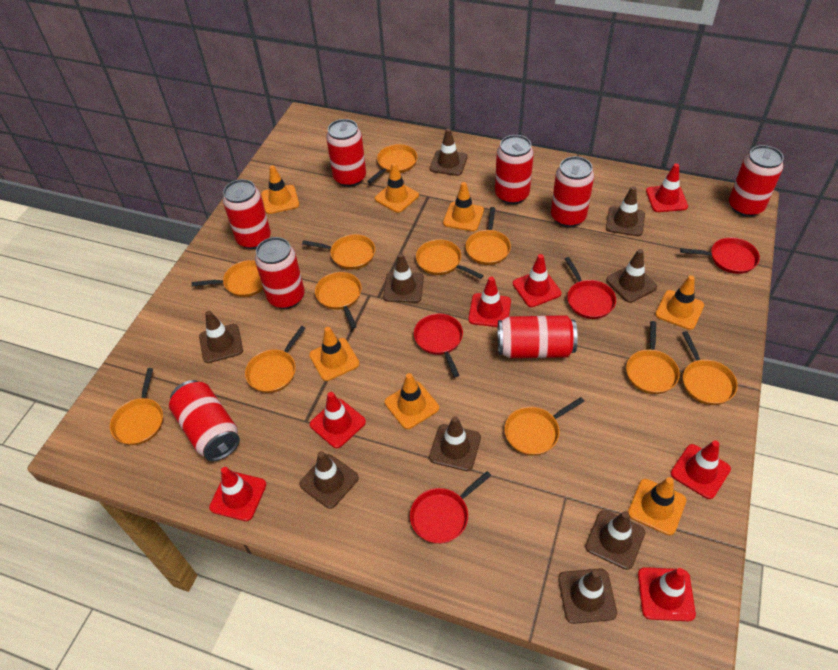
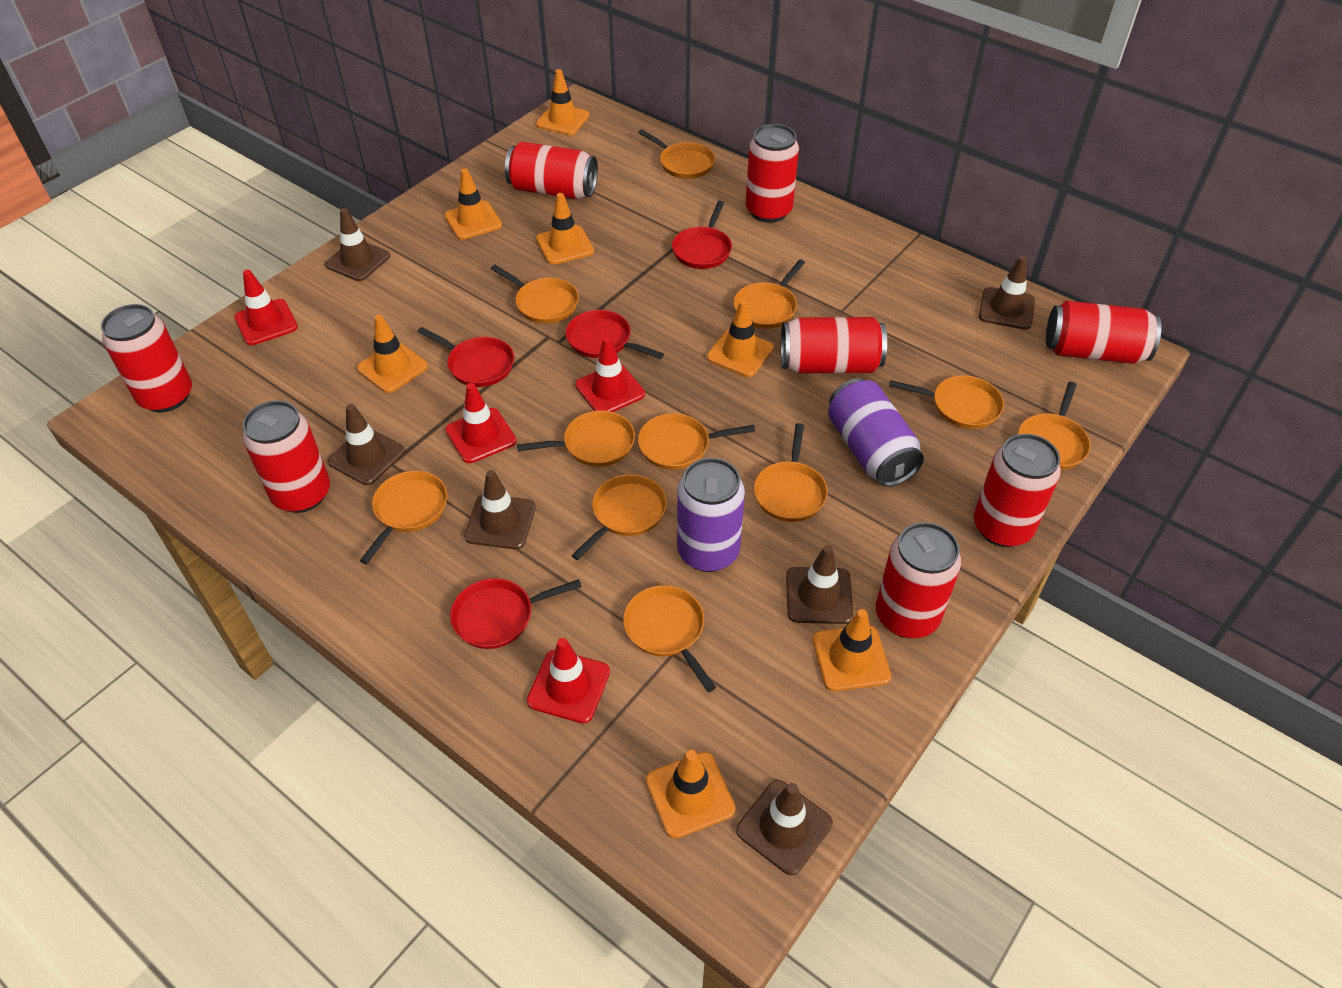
brown traffic cone: 9 -> 6
purple can: 0 -> 2
red traffic cone: 7 -> 4

